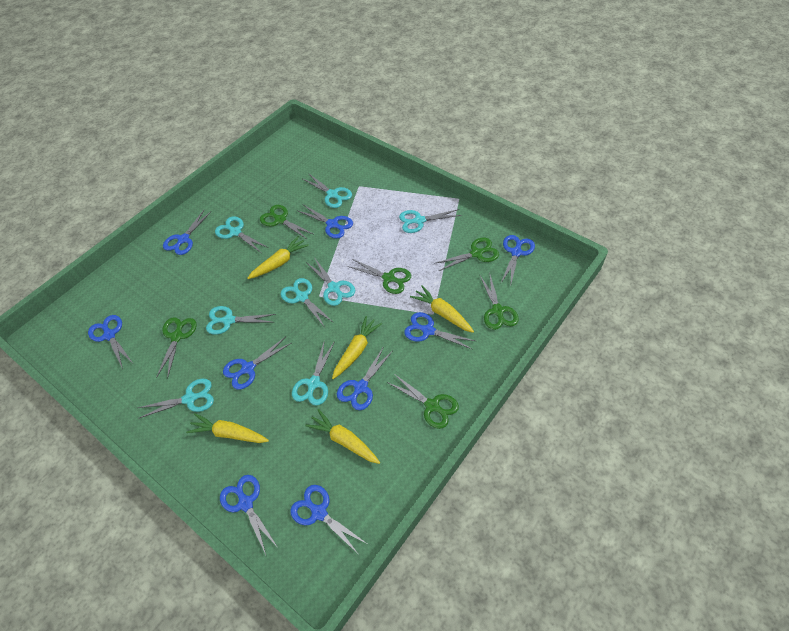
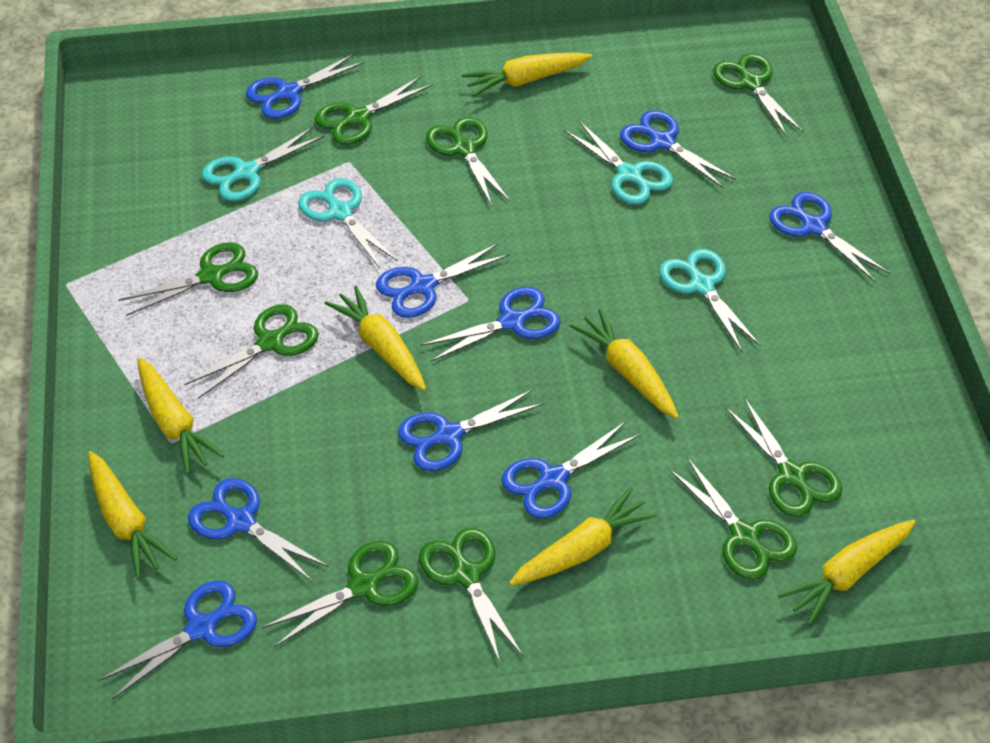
green scissors: 6 -> 9
turquoise scissors: 8 -> 4
yellow carrot: 5 -> 7

